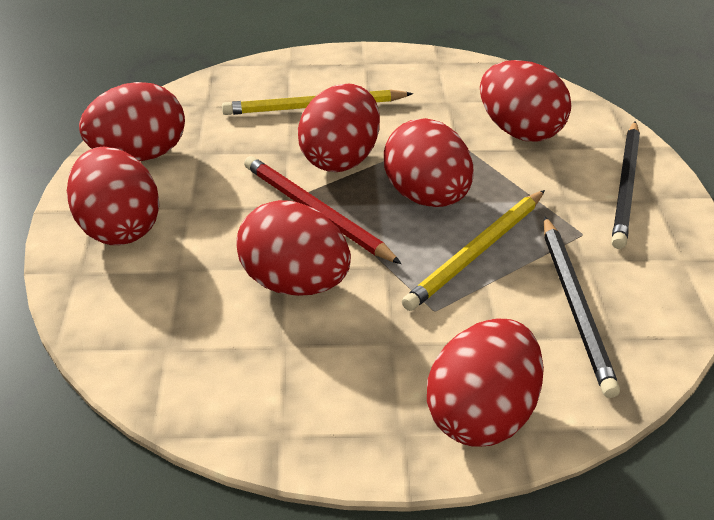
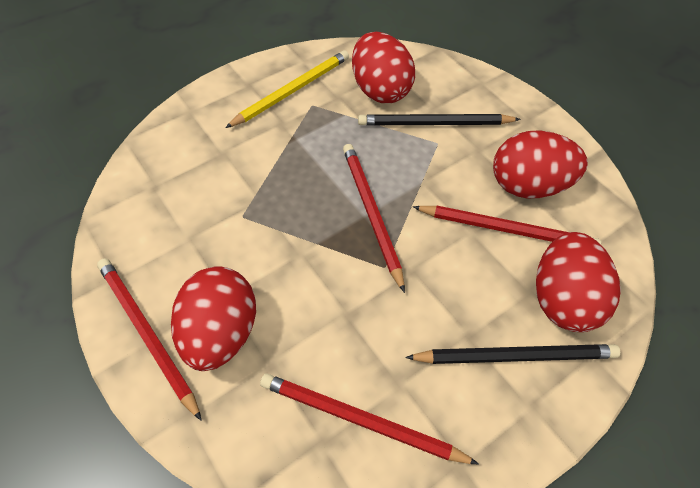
red egg: 7 -> 4
red pencil: 1 -> 4
yellow pencil: 2 -> 1

